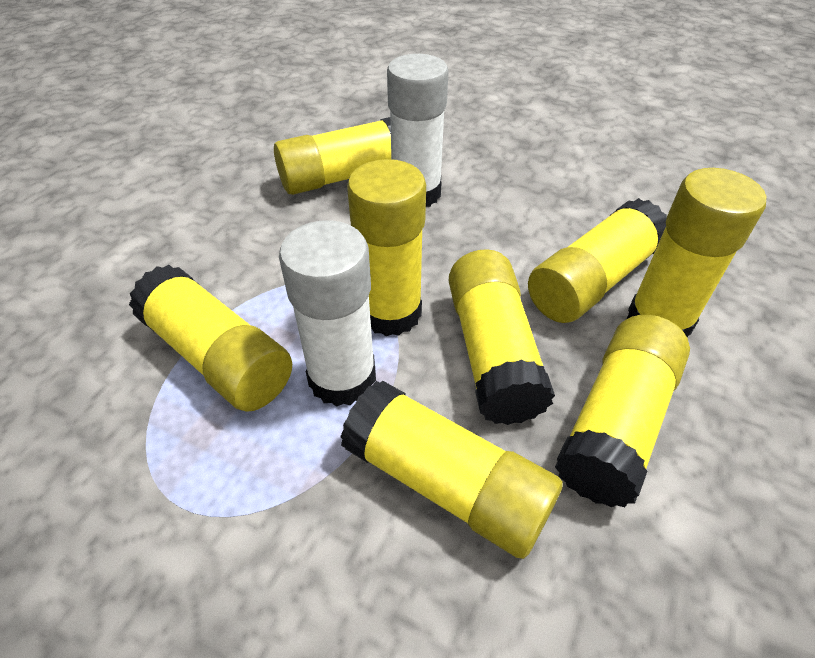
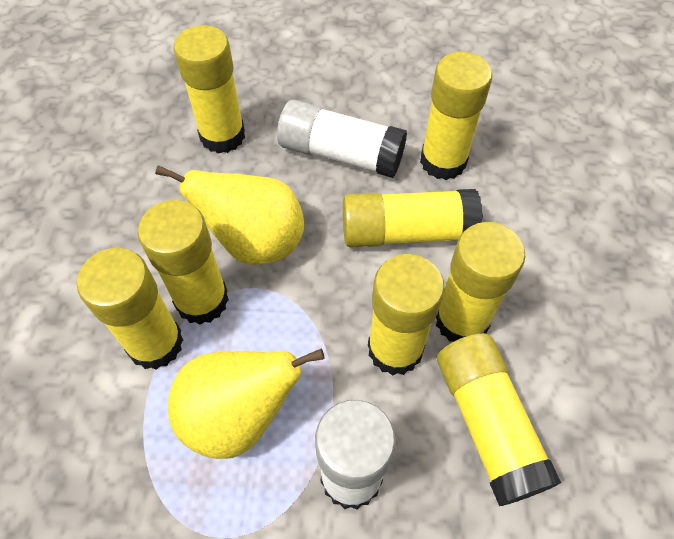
yellow pear: 0 -> 2

